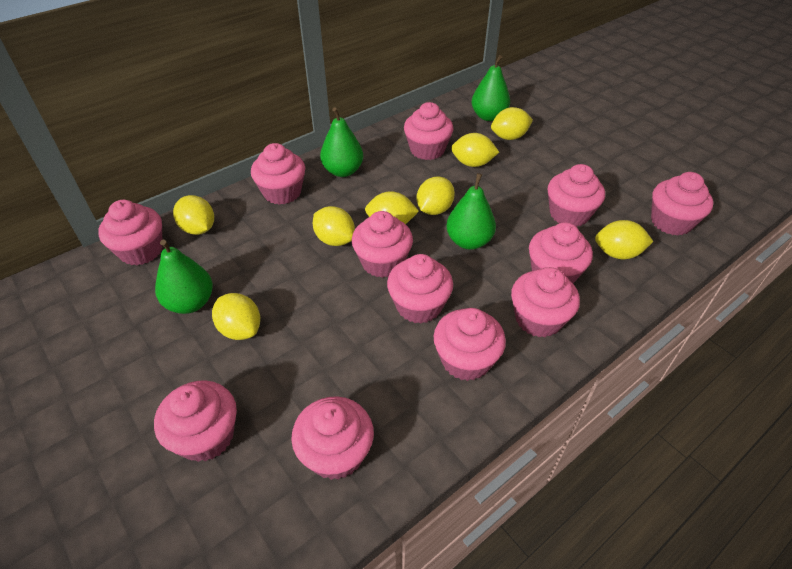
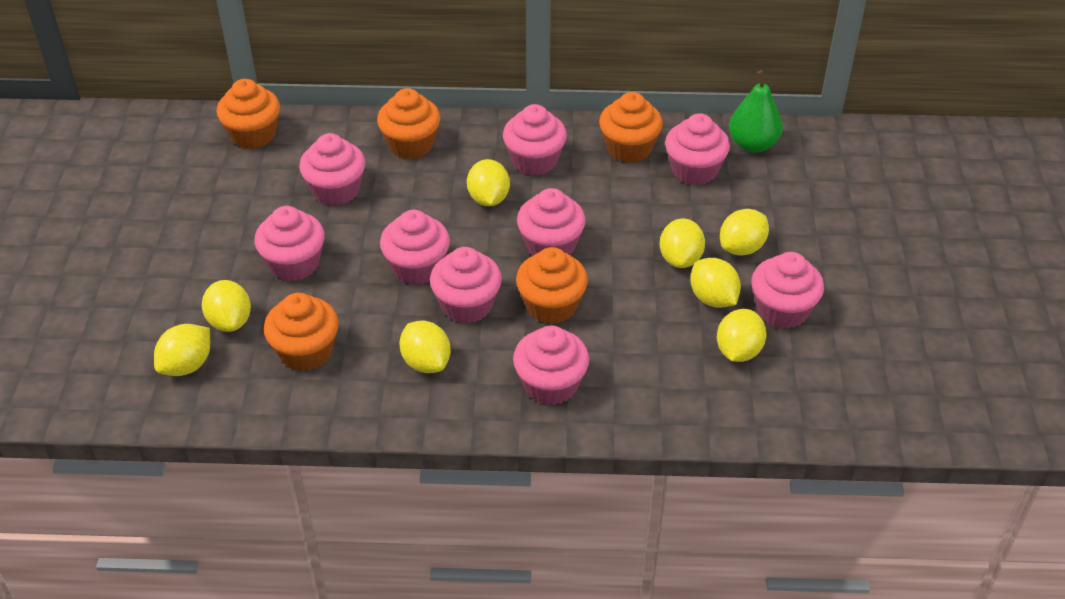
green pear: 4 -> 1
orange cupcake: 0 -> 5
pink cupcake: 12 -> 9

